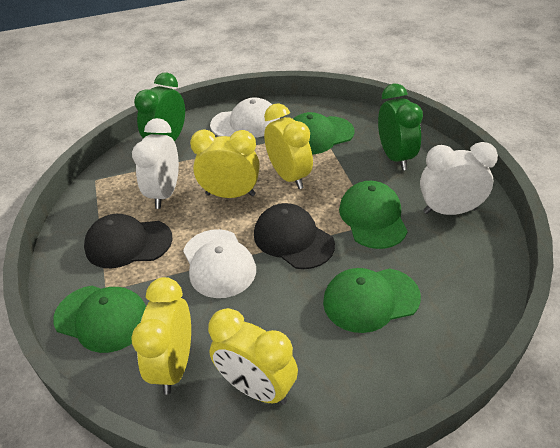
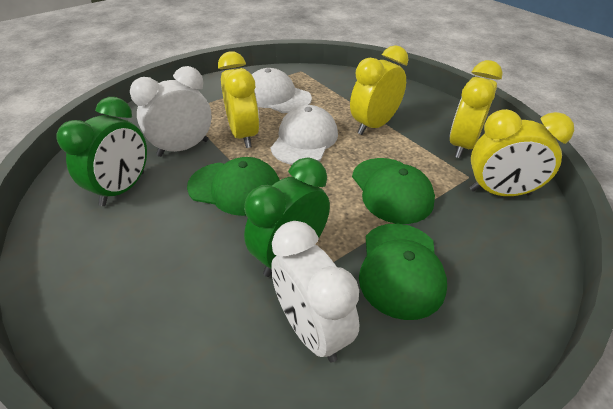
black cap: 2 -> 0
green cap: 4 -> 3

